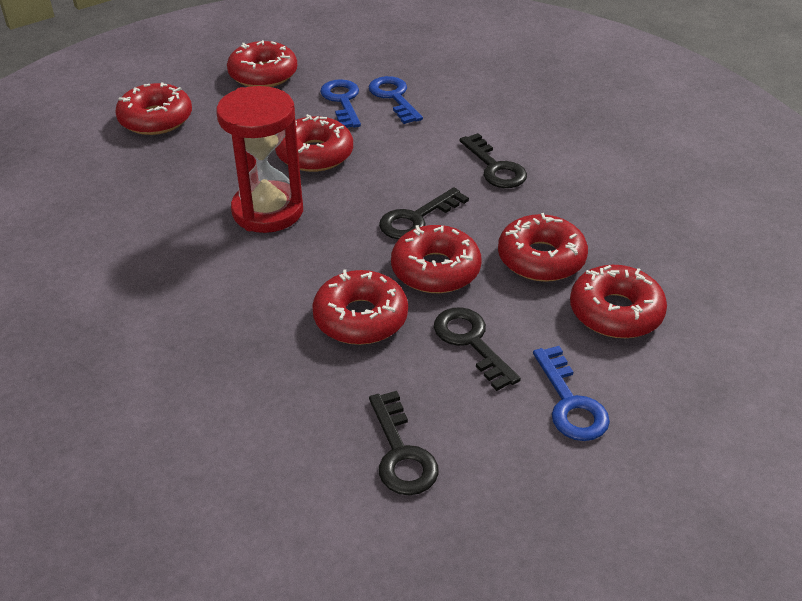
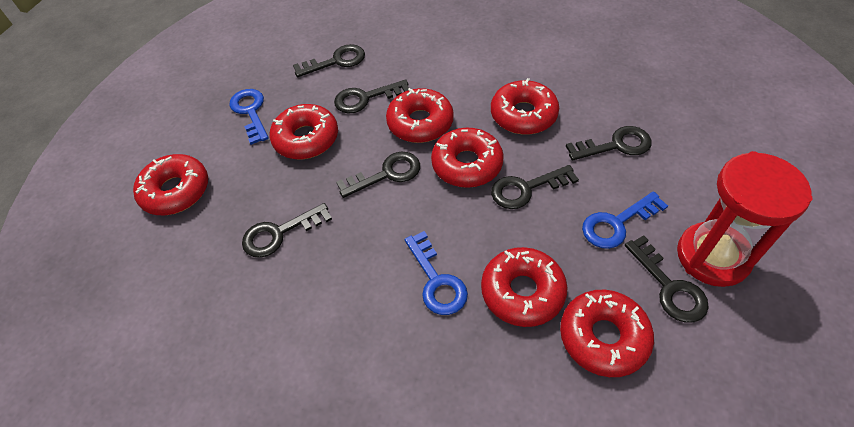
black key: 4 -> 7

